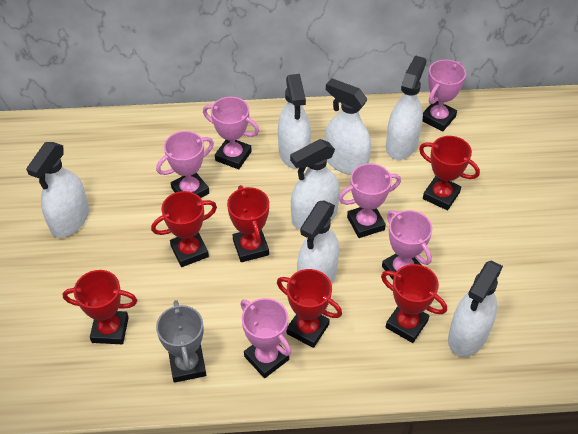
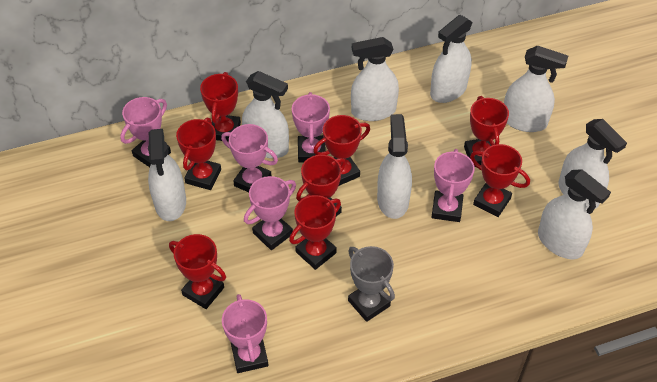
red trophy: 6 -> 8
white spray bottle: 7 -> 8

